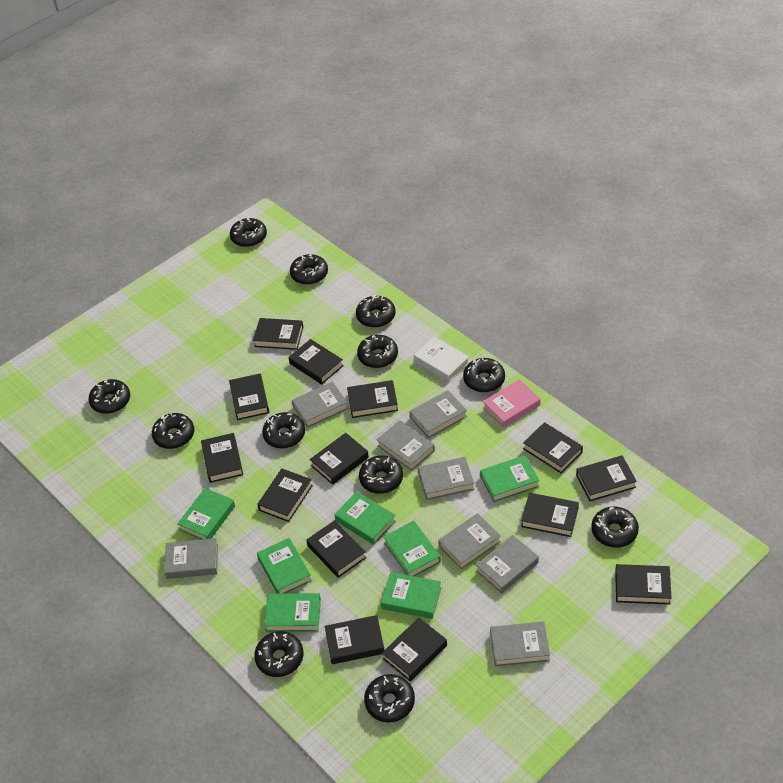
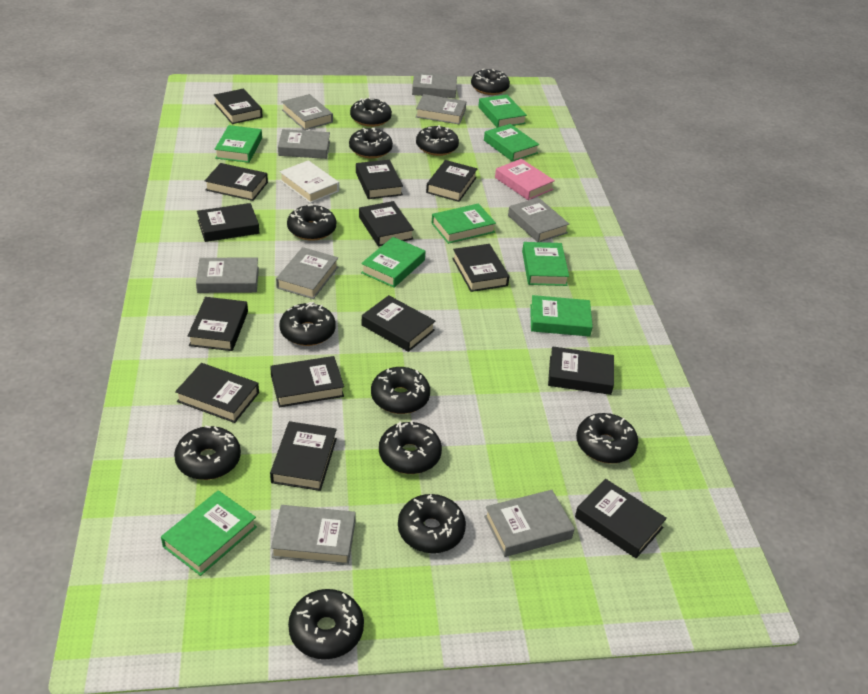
green book: 7 -> 8
grey book: 8 -> 9

